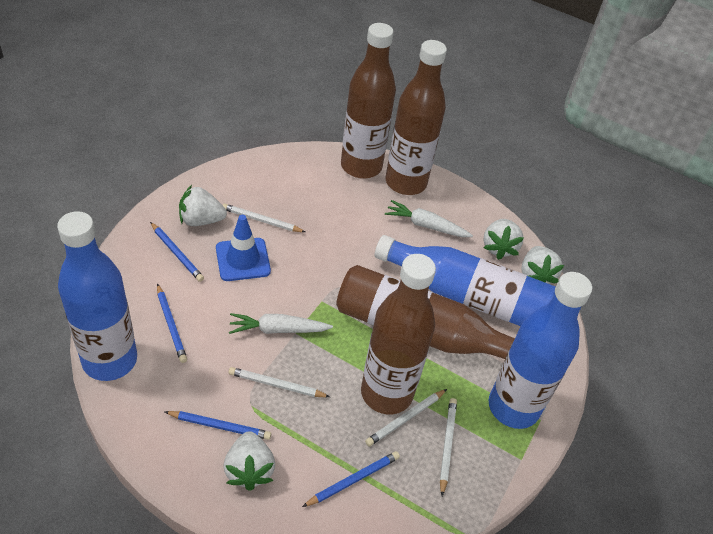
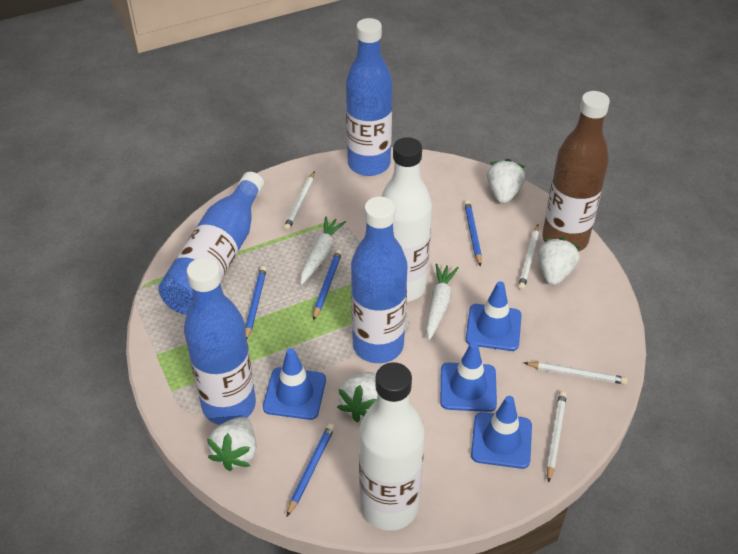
blue bottle: 3 -> 4
blue traffic cone: 1 -> 4
brown bottle: 4 -> 1
white bottle: 0 -> 2

